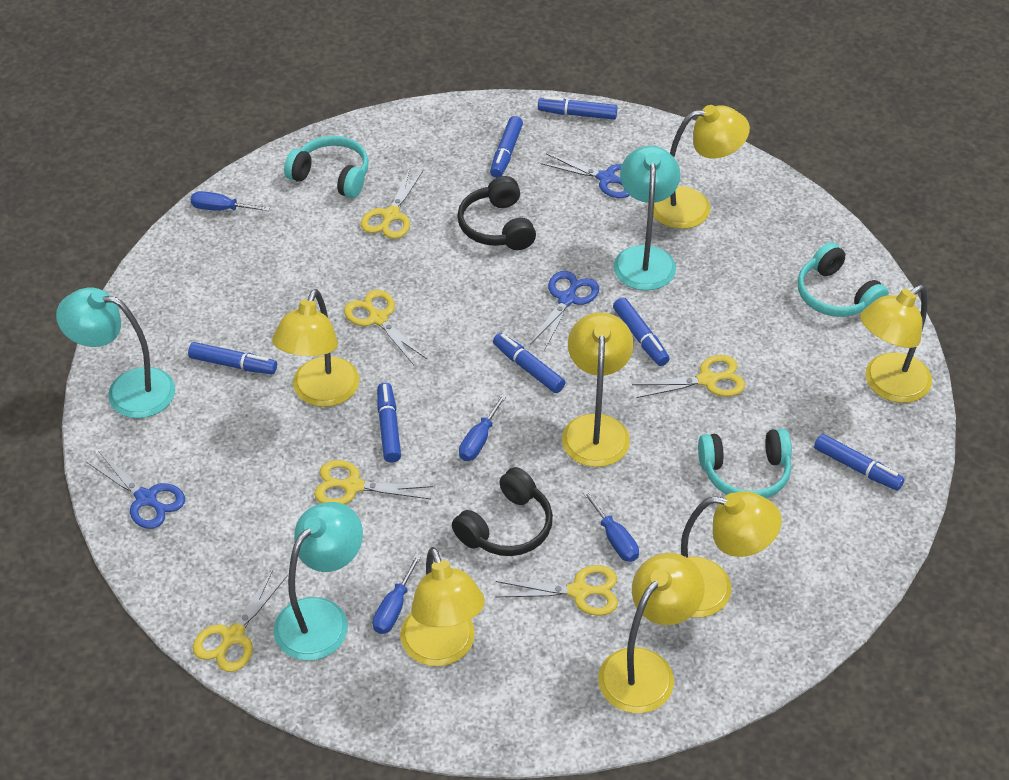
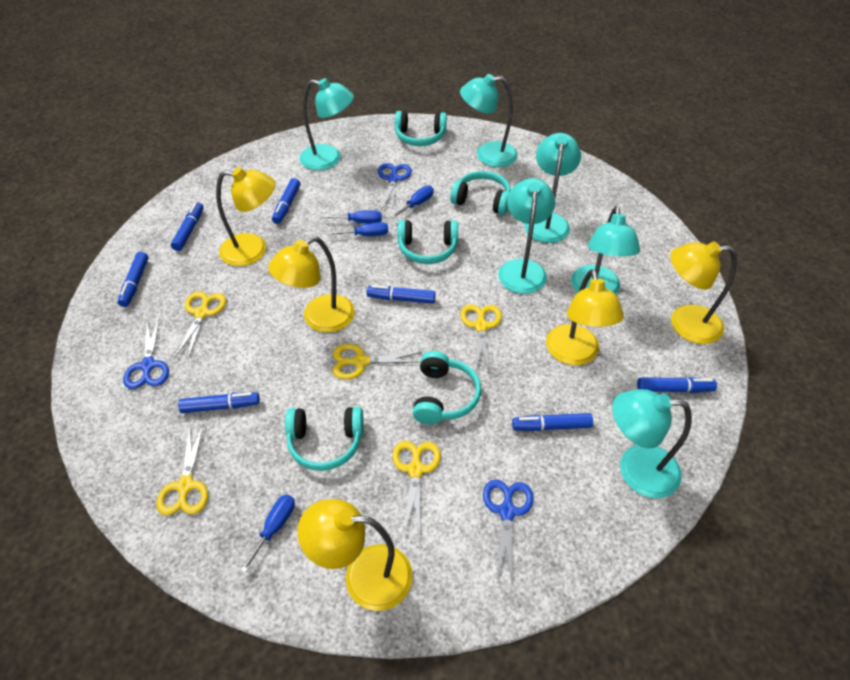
black headphones: 2 -> 0
turquoise headphones: 3 -> 5
turquoise lamp: 3 -> 6
yellow lamp: 7 -> 5
yellow scissors: 6 -> 5

